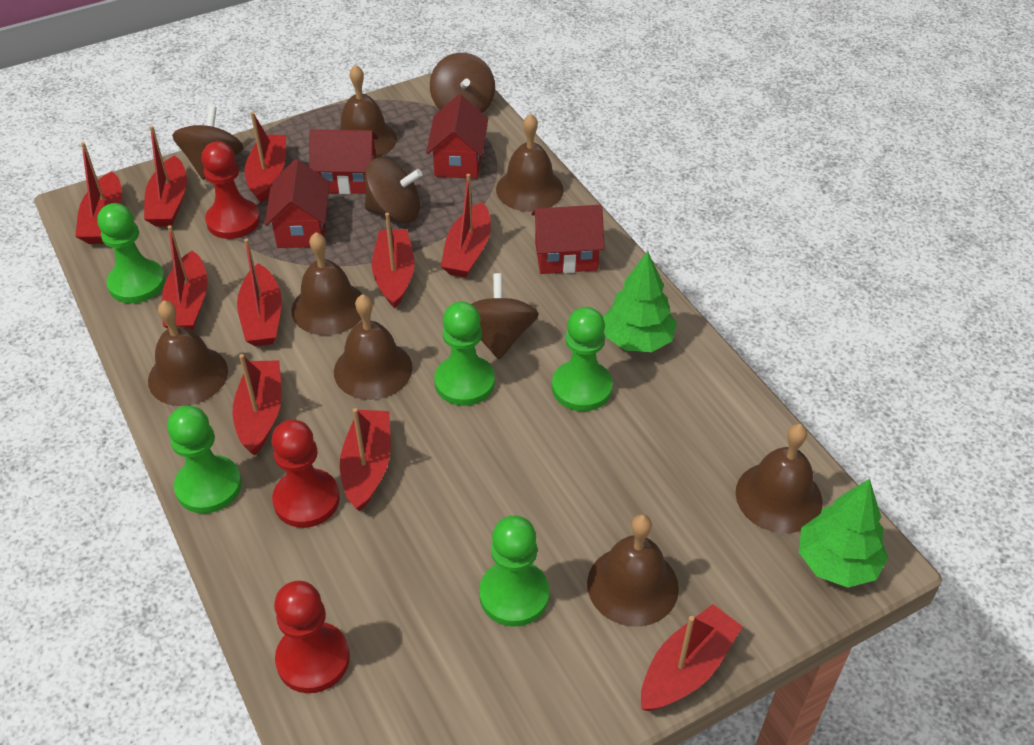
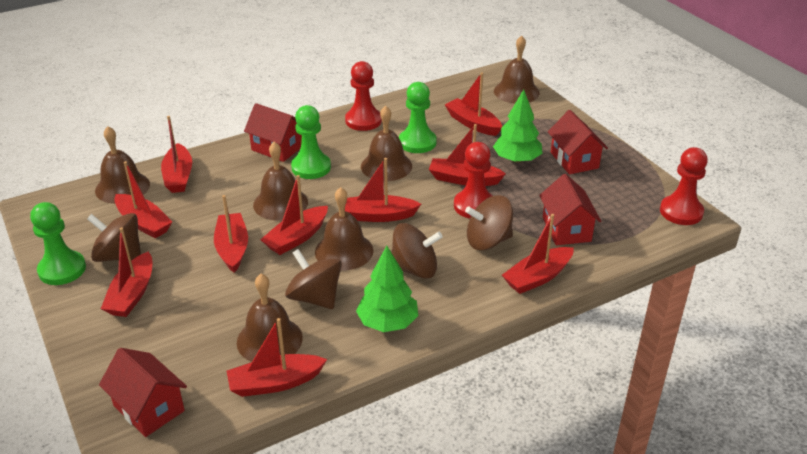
brown bell: 7 -> 6
green pawn: 5 -> 3

